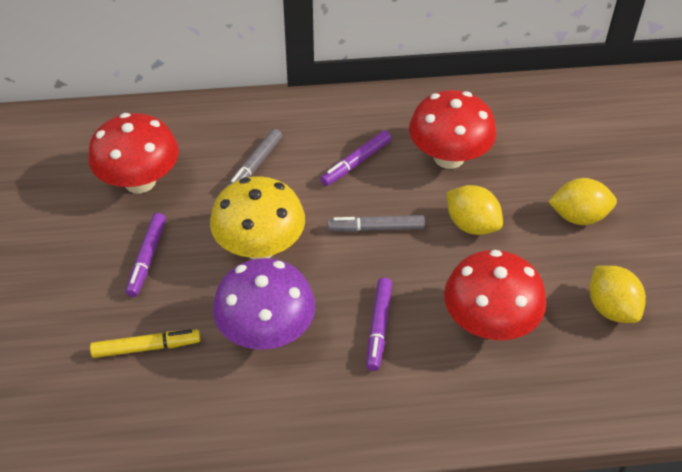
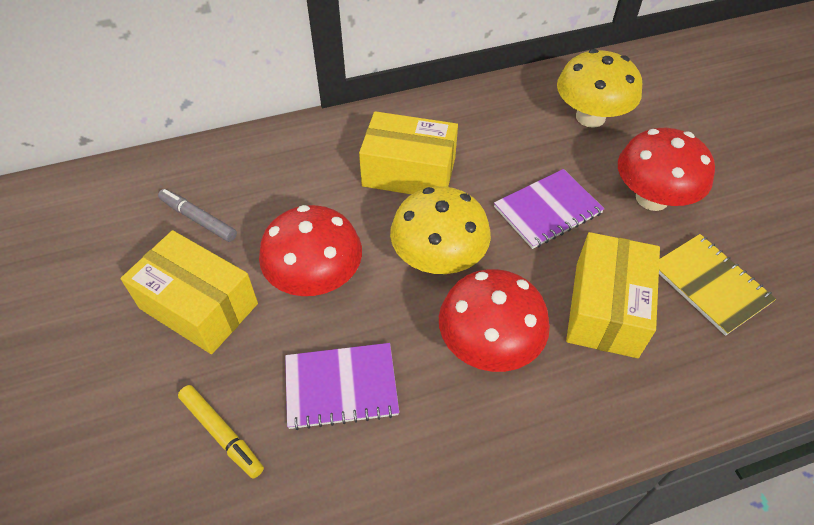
grey marker: 2 -> 1
purple marker: 3 -> 0
purple mushroom: 1 -> 0
purple notebook: 0 -> 2
yellow box: 0 -> 3
yellow lemon: 3 -> 0
yellow mushroom: 1 -> 2
yellow notebook: 0 -> 1

